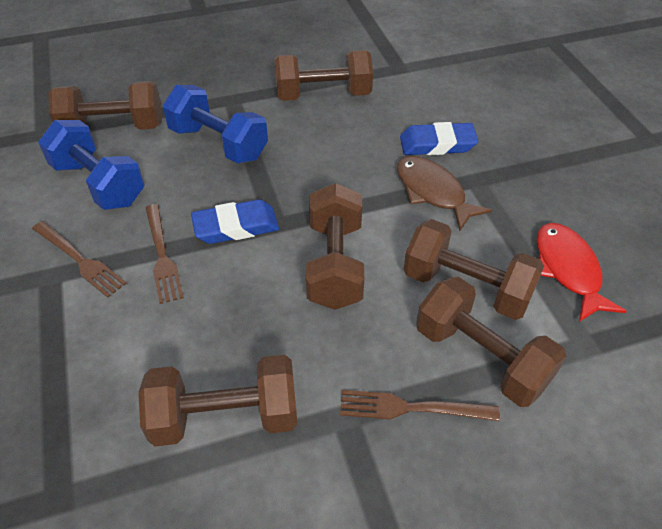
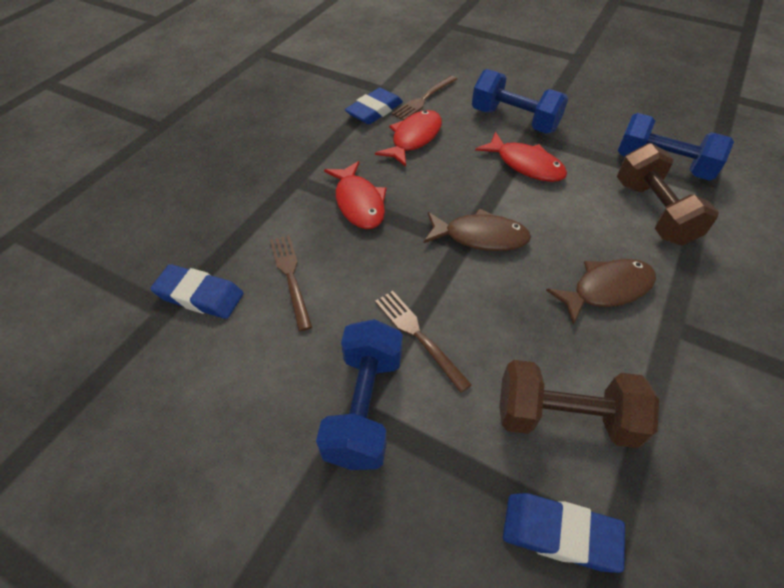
blue dumbbell: 2 -> 3
blue eraser: 2 -> 3
brown dumbbell: 6 -> 2
brown fish: 1 -> 2
red fish: 1 -> 3

